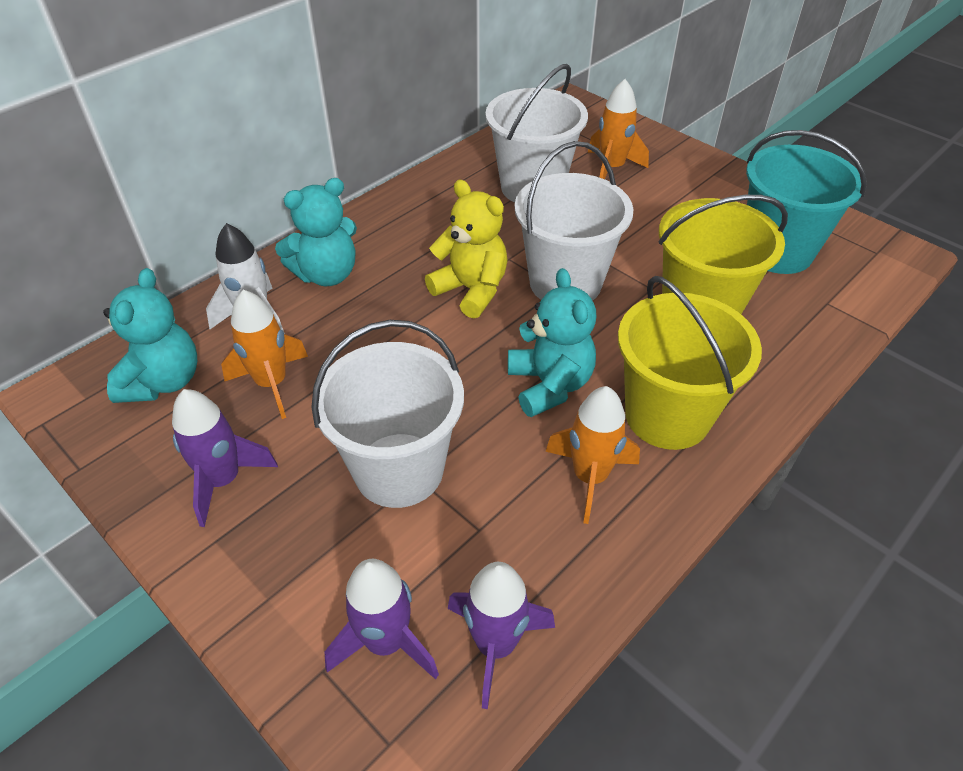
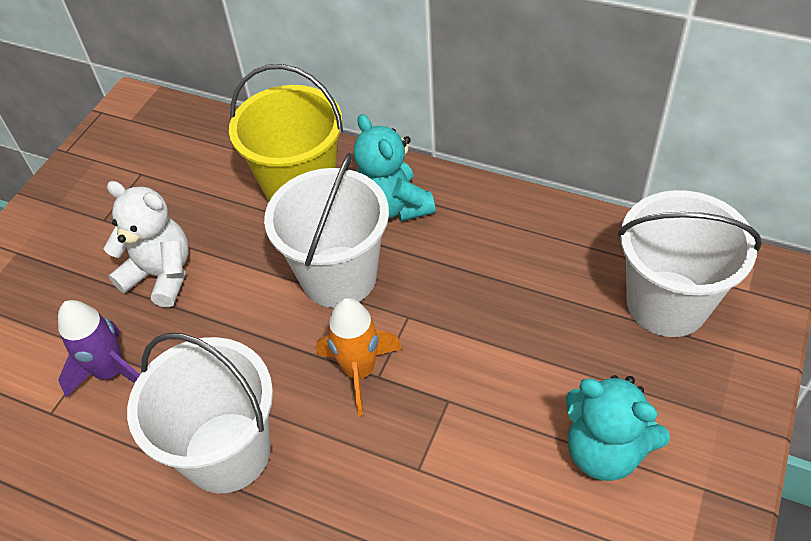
orange rocket: 3 -> 1
purple rocket: 3 -> 1
turquoise bucket: 1 -> 0
turquoise teddy bear: 3 -> 2
white rocket: 1 -> 0
white teddy bear: 0 -> 1
yellow bucket: 2 -> 1
yellow teddy bear: 1 -> 0

